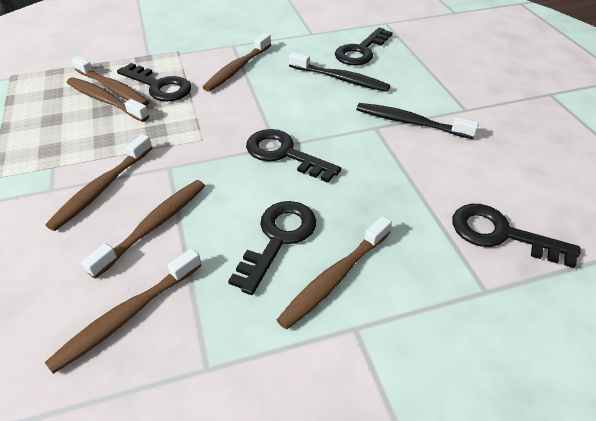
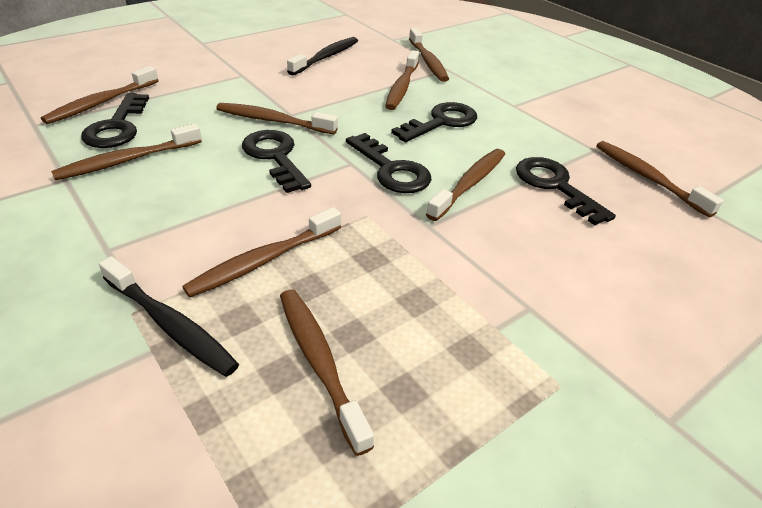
brown toothbrush: 7 -> 9

